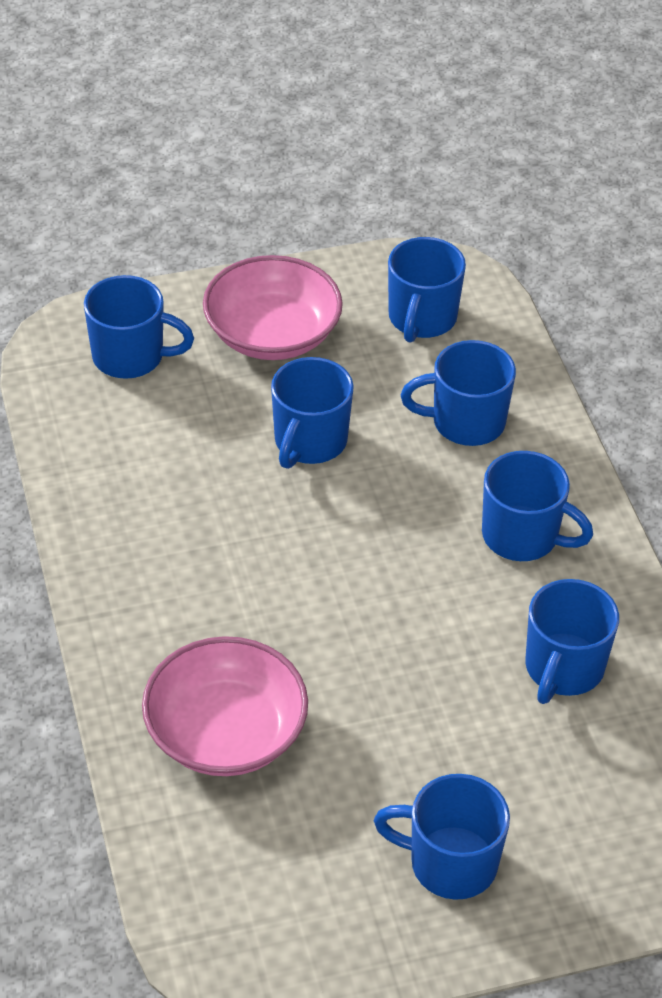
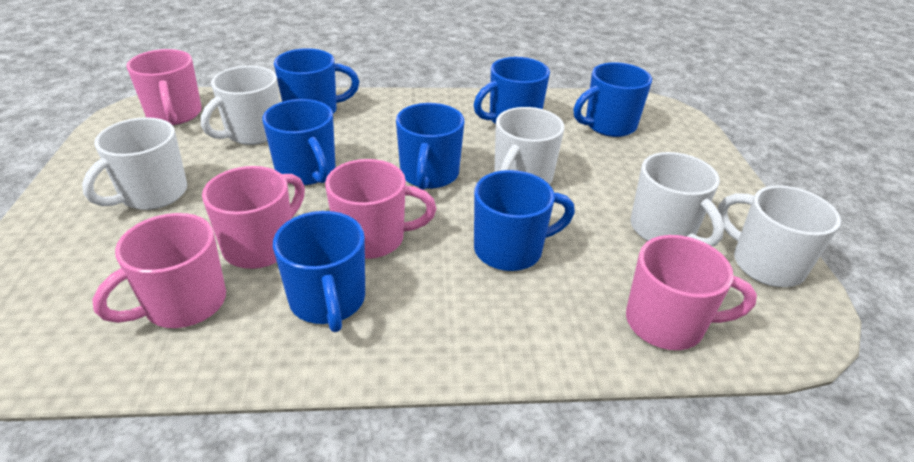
pink bowl: 2 -> 0
pink mug: 0 -> 5
white mug: 0 -> 5

